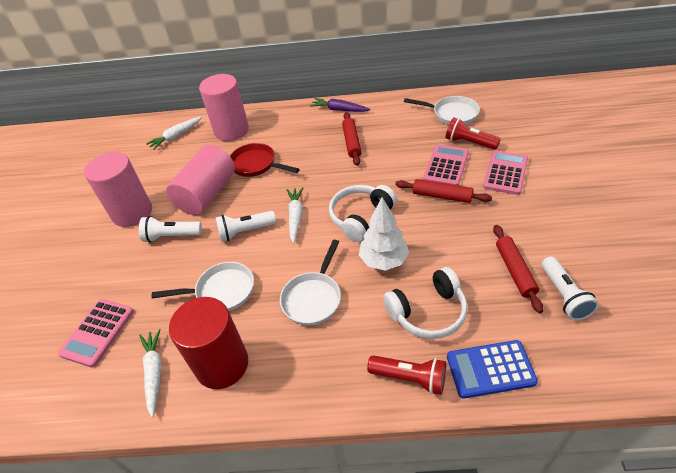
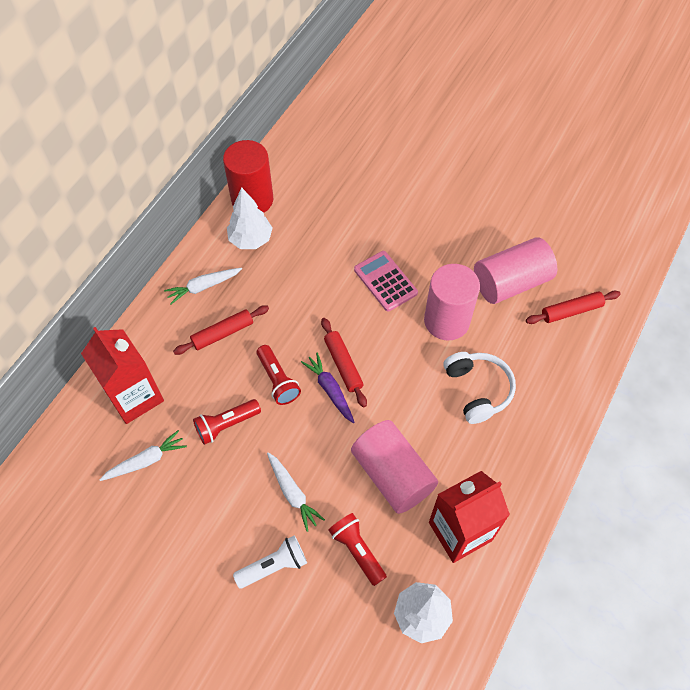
blue calculator: 1 -> 0
pink calculator: 3 -> 1
red carton: 0 -> 2
red flashlight: 2 -> 3
red pan: 1 -> 0
white flashlight: 3 -> 1
white headphones: 2 -> 1
white pan: 3 -> 0
white tree: 1 -> 2

